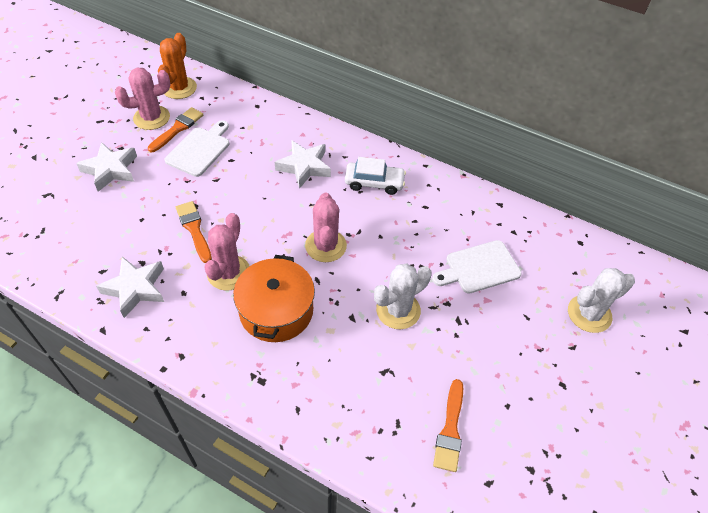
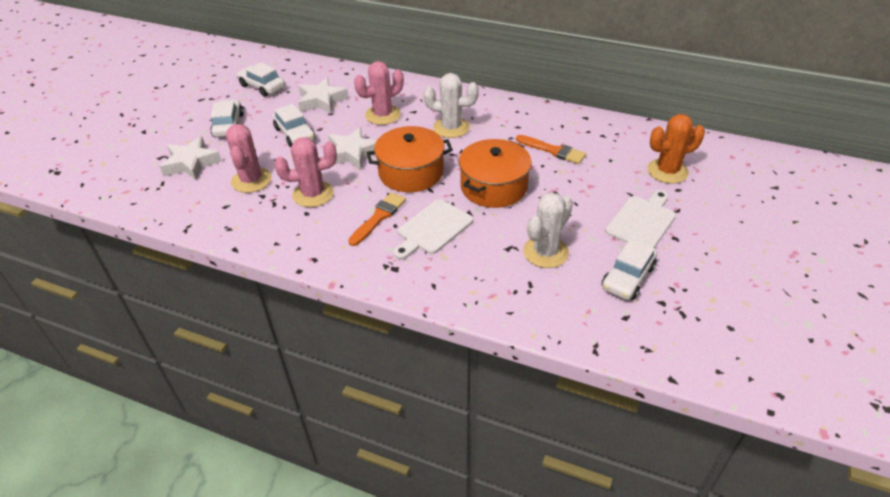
orange brush: 3 -> 2
orange pot: 1 -> 2
white car: 1 -> 4

